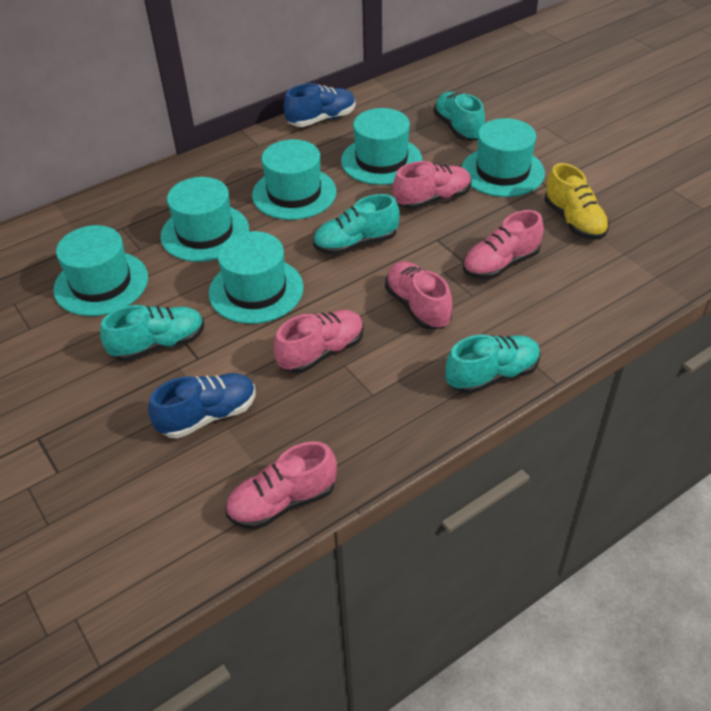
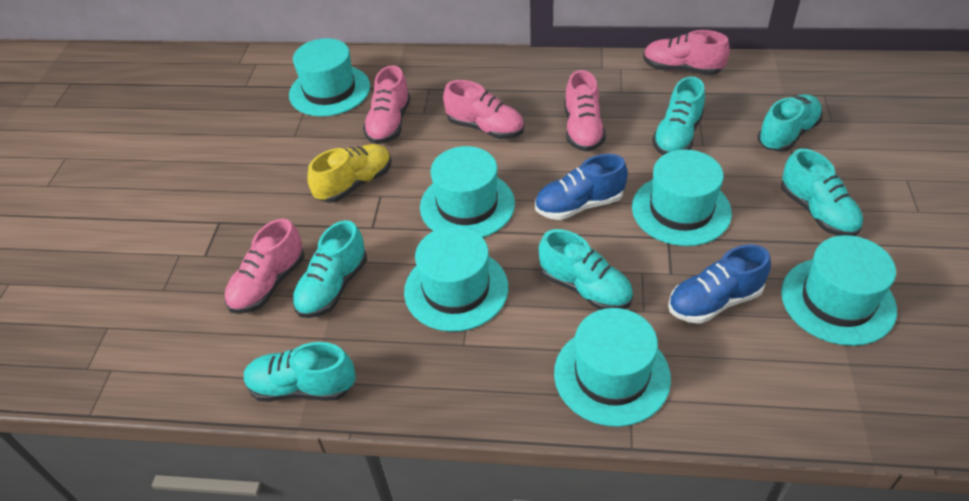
turquoise shoe: 4 -> 6

